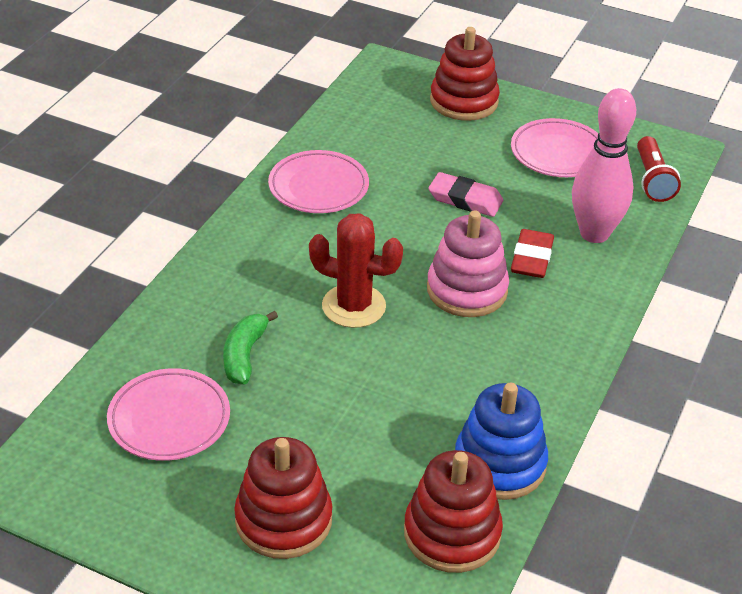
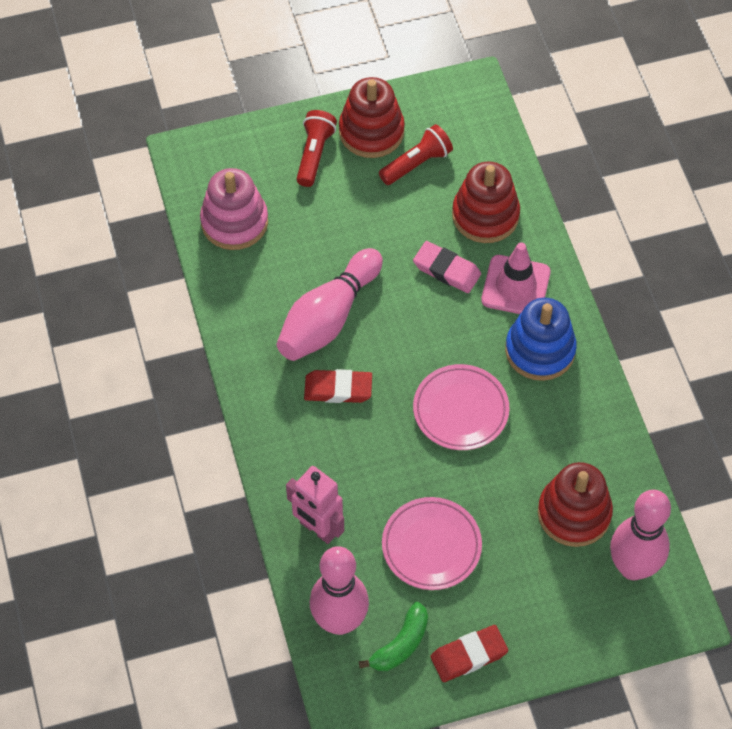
pink bowling pin: 1 -> 3
pink plate: 3 -> 2
pink robot: 0 -> 1
pink traffic cone: 0 -> 1
red cactus: 1 -> 0
red eraser: 1 -> 2
red flashlight: 1 -> 2

